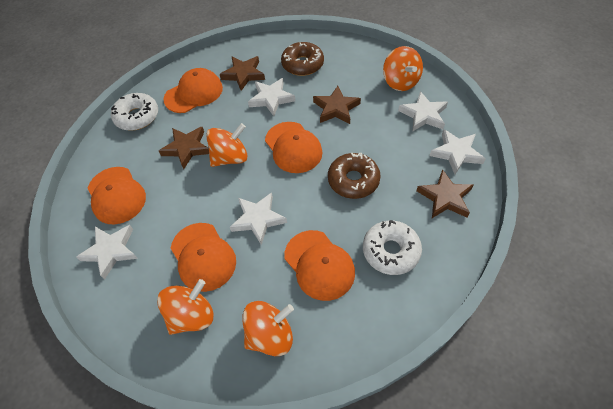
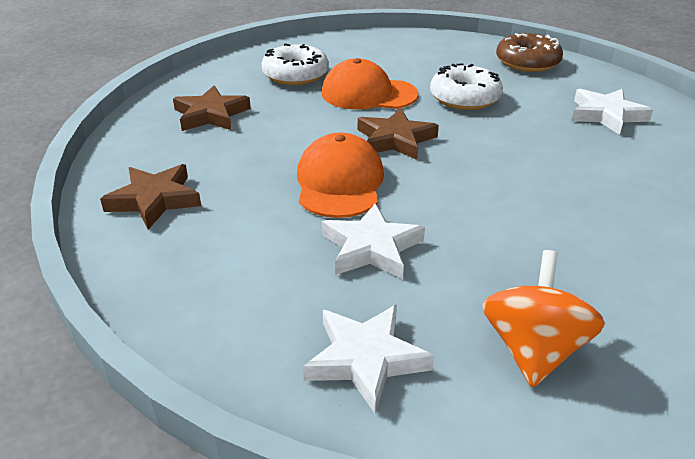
brown donut: 2 -> 1
brown star: 4 -> 3
orange cap: 5 -> 2
orange spinning top: 4 -> 1
white star: 5 -> 3

